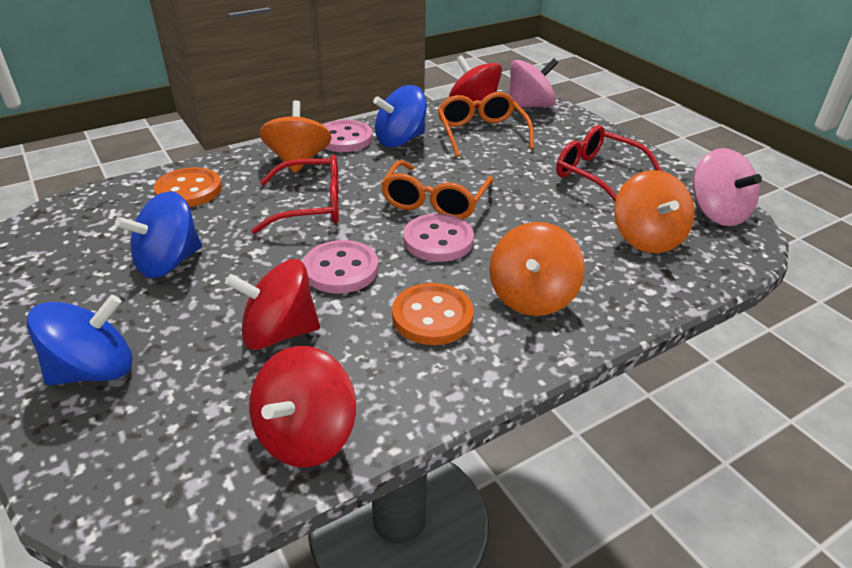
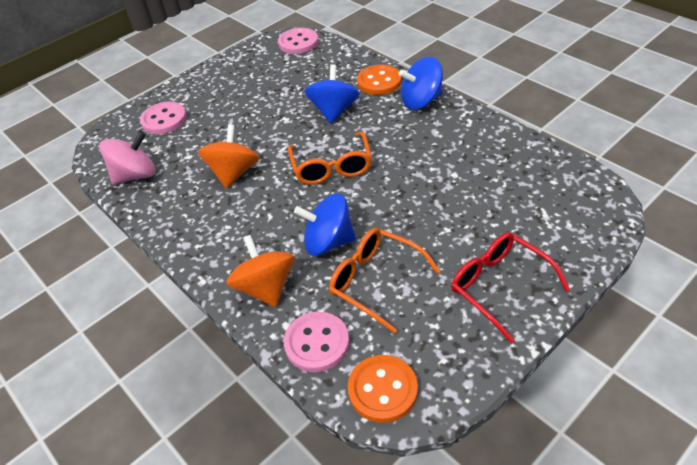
orange spinning top: 3 -> 2
pink spinning top: 2 -> 1
red glasses: 2 -> 1
red spinning top: 3 -> 0

